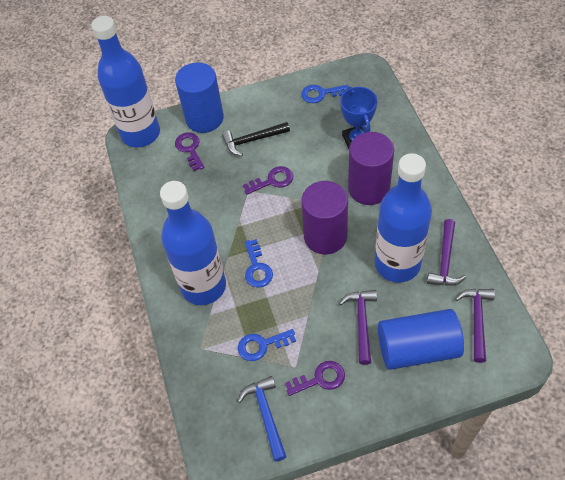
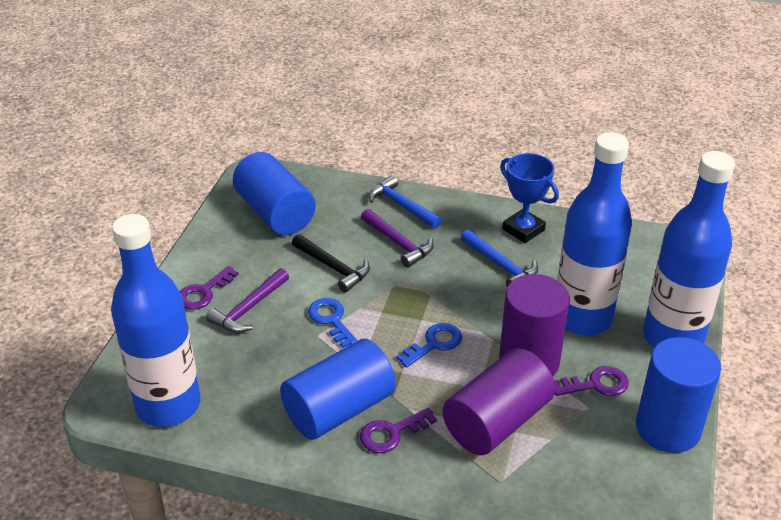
blue cylinder: 2 -> 3
blue hammer: 1 -> 2
blue key: 3 -> 2
purple hammer: 3 -> 2

